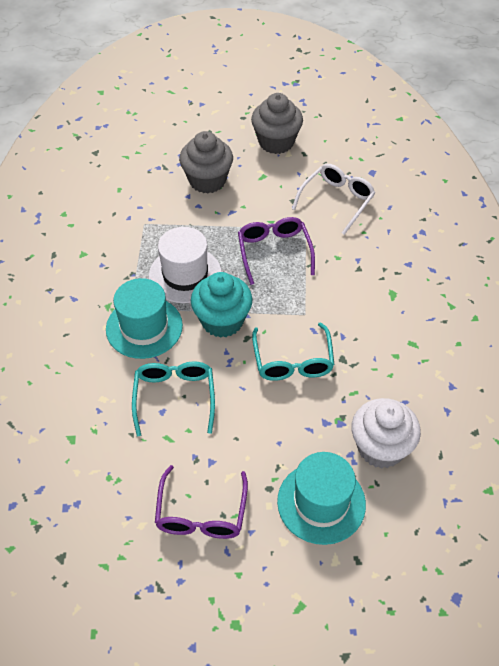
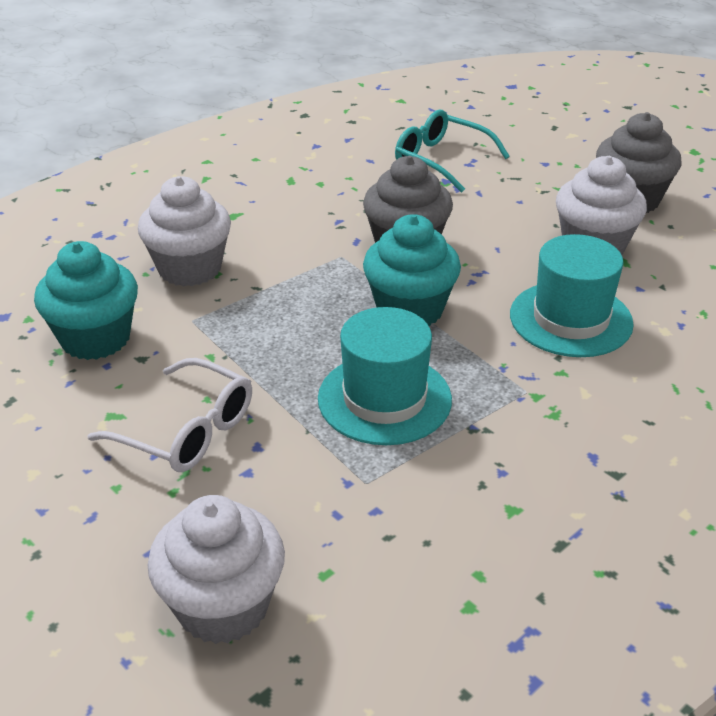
purple glasses: 2 -> 0
turquoise cupcake: 1 -> 2
turquoise glasses: 2 -> 1
white cupcake: 1 -> 3
white hat: 1 -> 0

